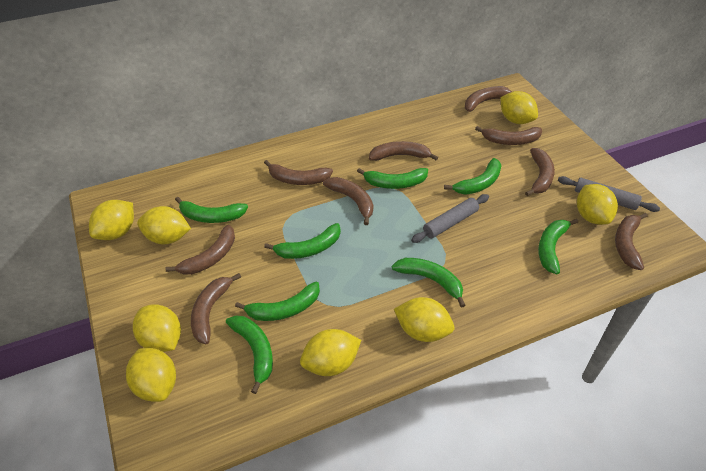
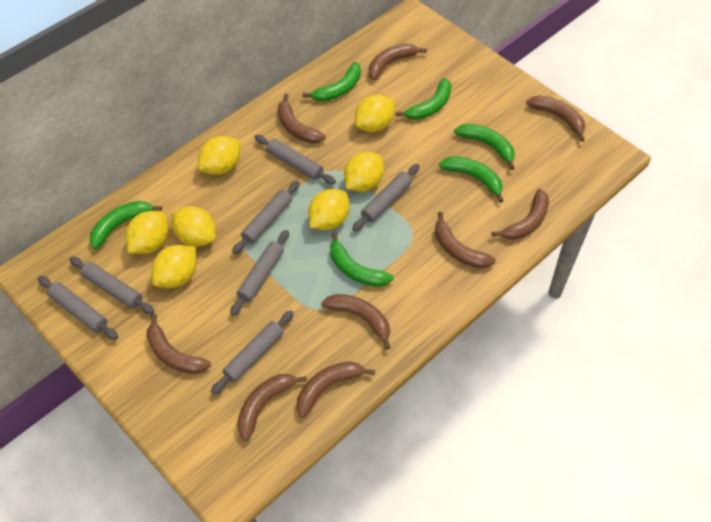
green banana: 8 -> 6
grey rolling pin: 2 -> 7
yellow lemon: 8 -> 7

